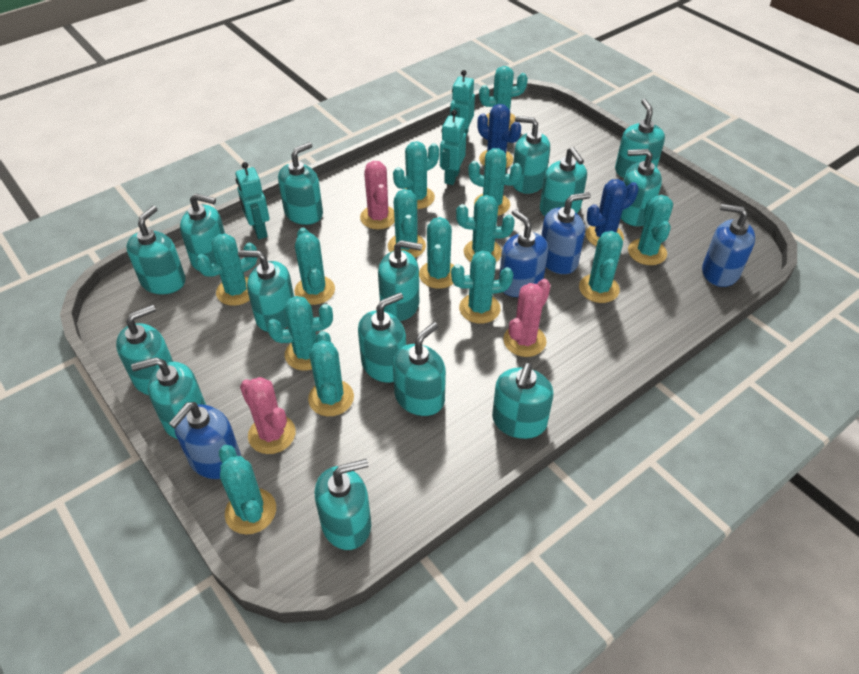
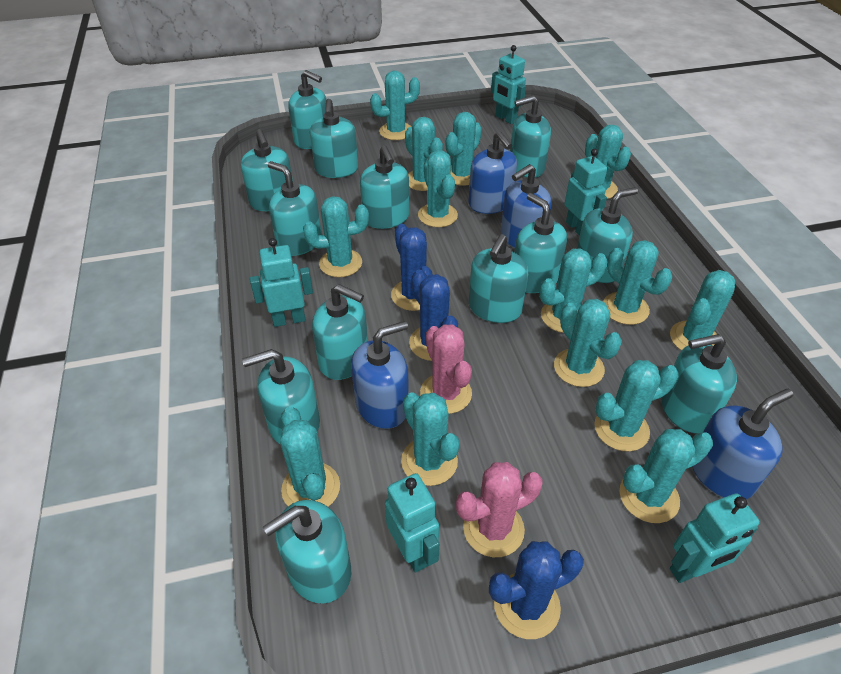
blue cactus: 2 -> 3
pink cactus: 3 -> 2
turquoise robot: 3 -> 5
turquoise soap dispenser: 15 -> 13

